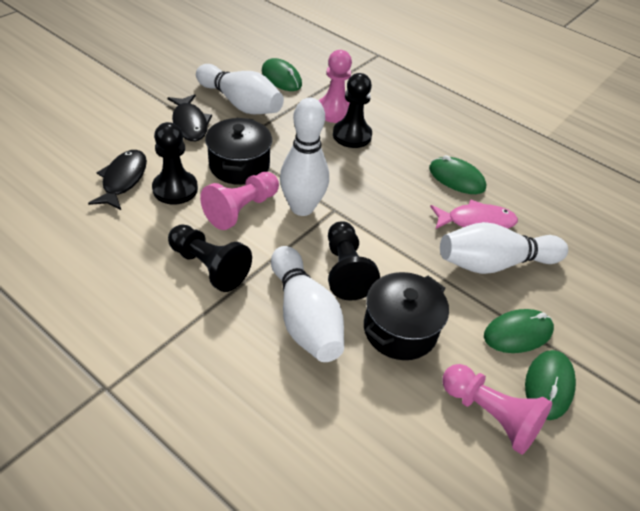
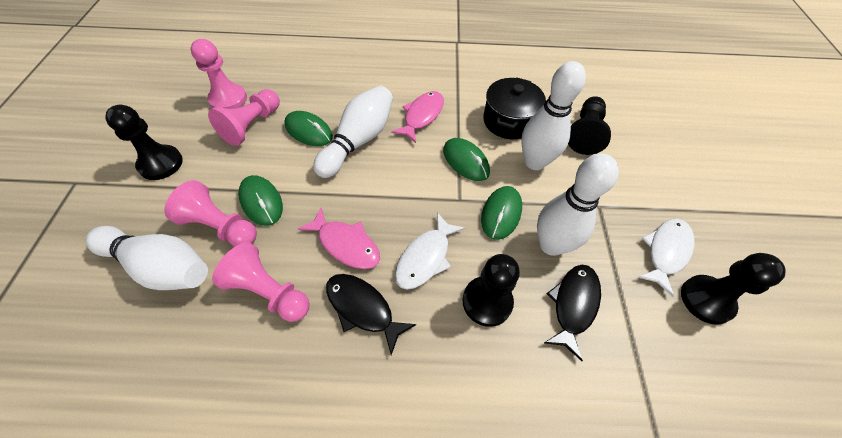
black pot: 2 -> 1
pink fish: 1 -> 2
pink pawn: 3 -> 4
white fish: 0 -> 2

